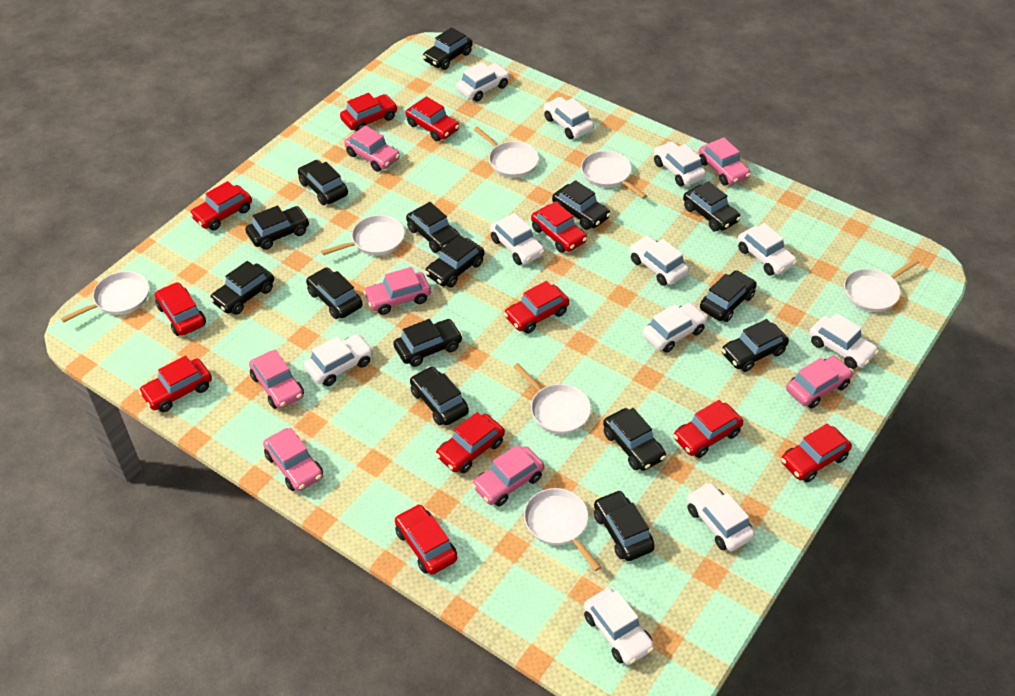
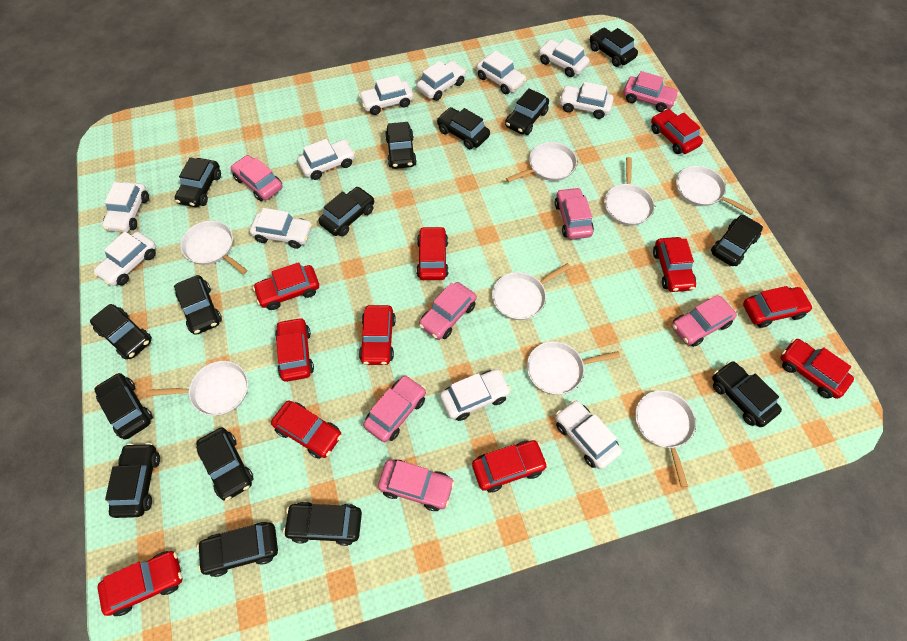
white pan: 7 -> 8

